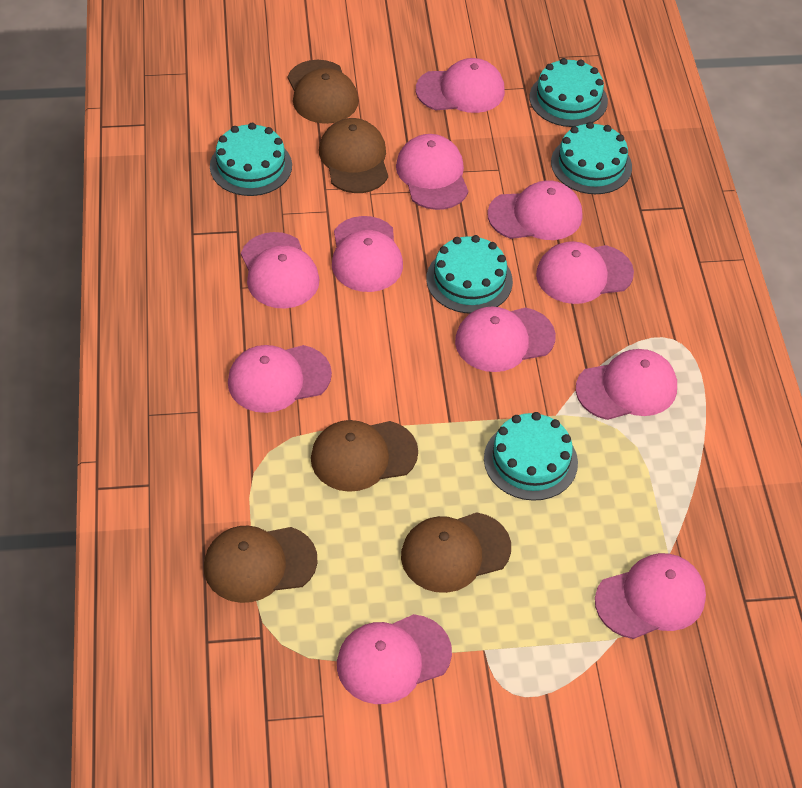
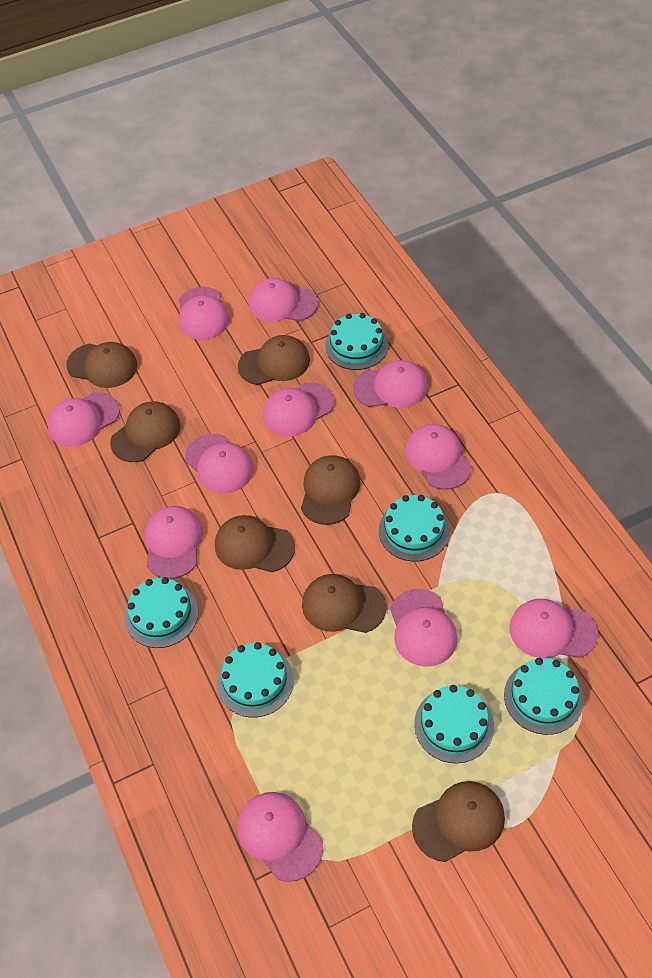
brown cap: 5 -> 7
turquoise cake: 5 -> 6

